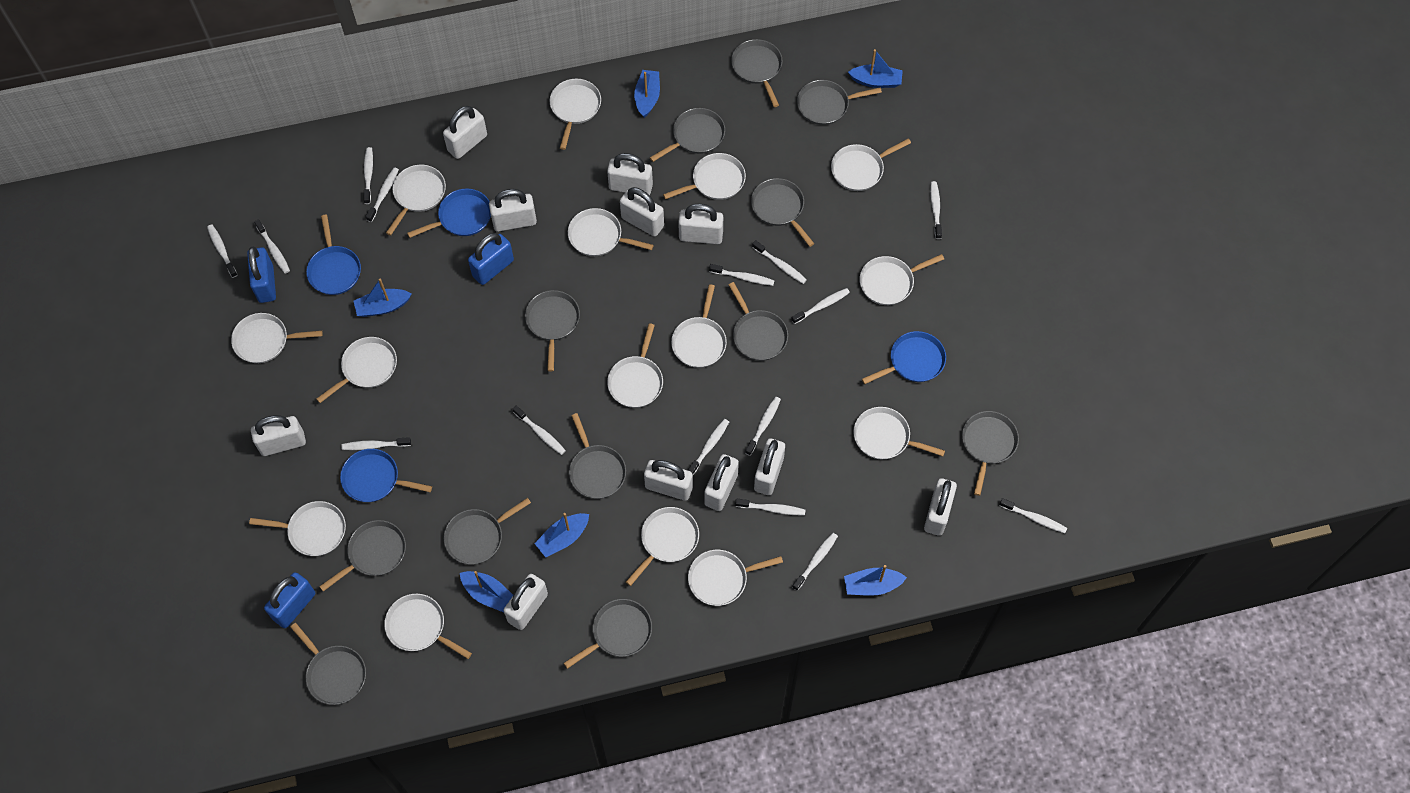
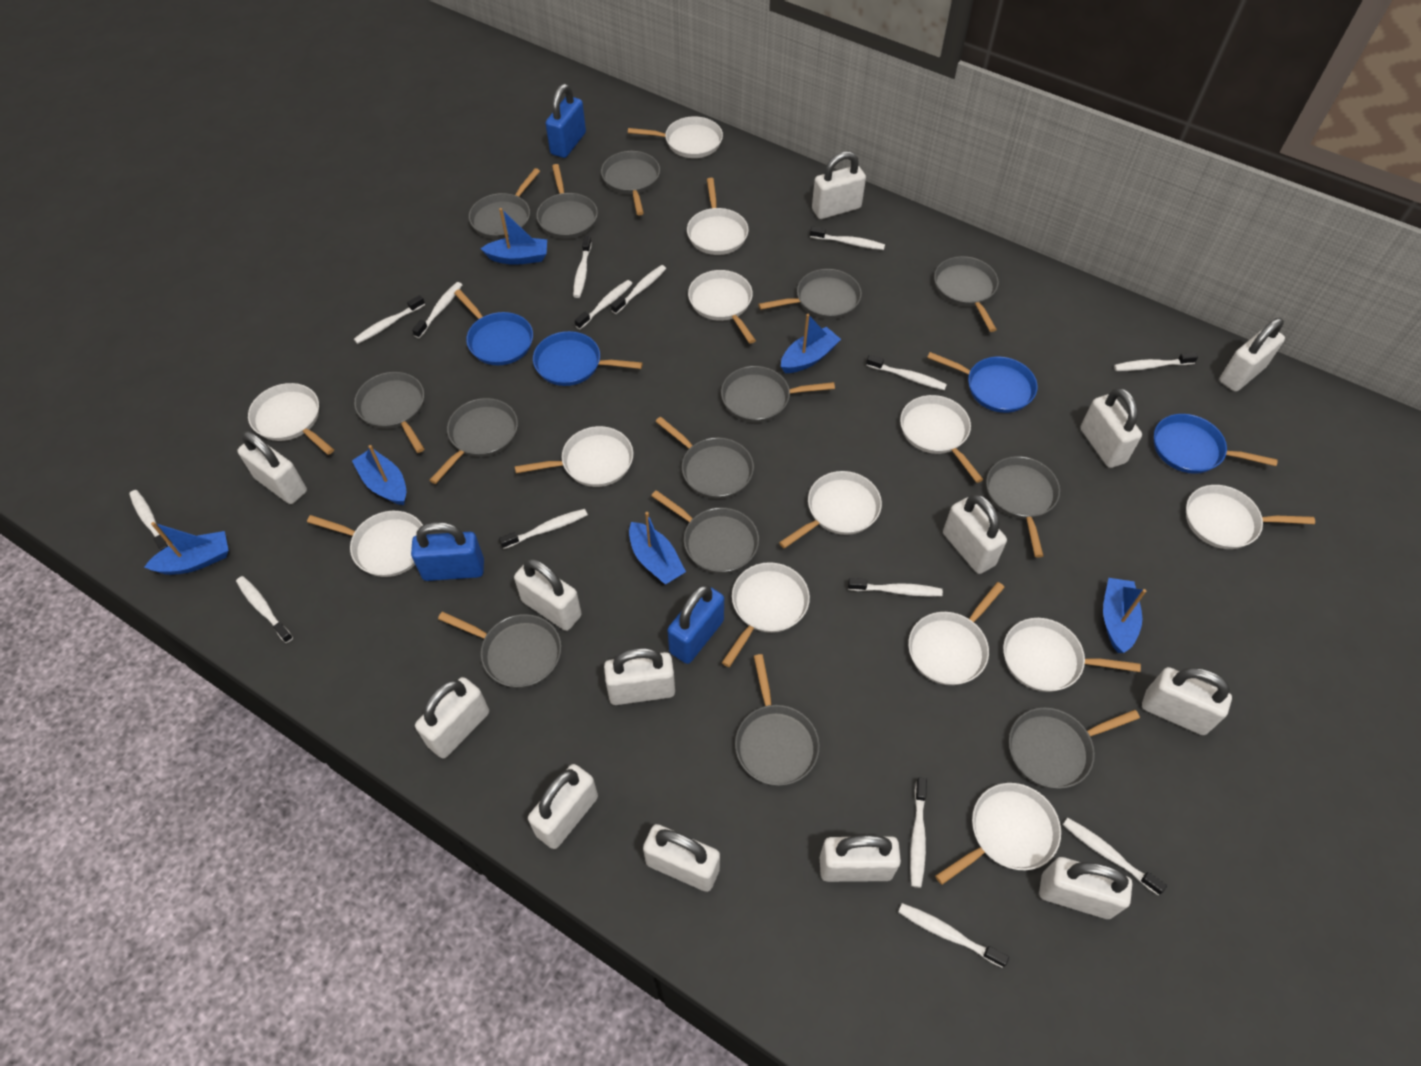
grey pan: 12 -> 14
white padlock: 11 -> 13
white pan: 15 -> 13

